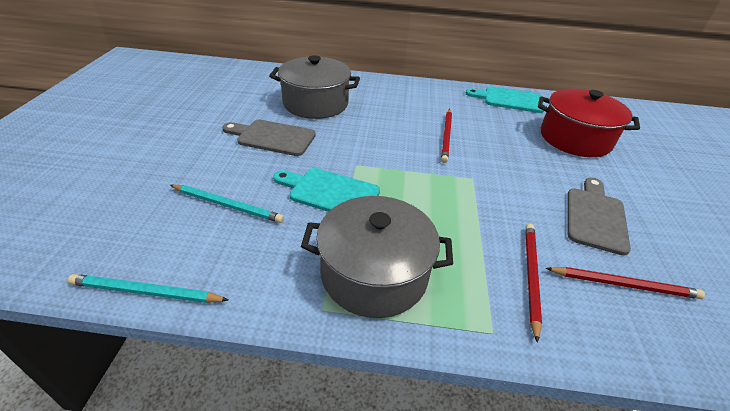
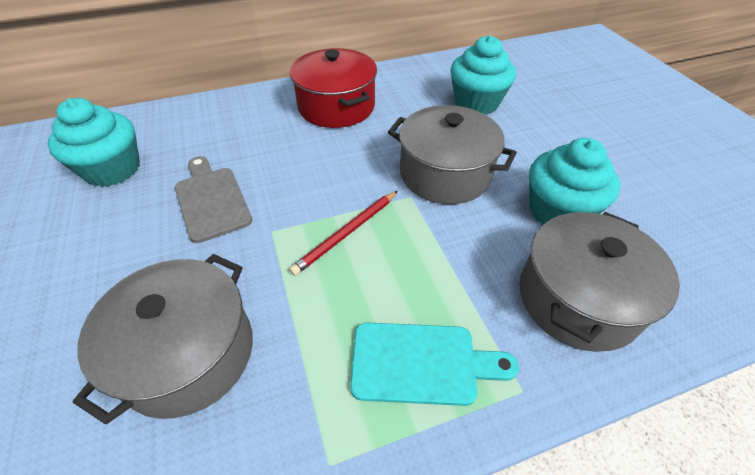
grey cutting board: 2 -> 1
grey pot: 2 -> 3
red pencil: 3 -> 1
turquoise cupcake: 0 -> 3
turquoise cutting board: 2 -> 1
turquoise pencil: 2 -> 0

